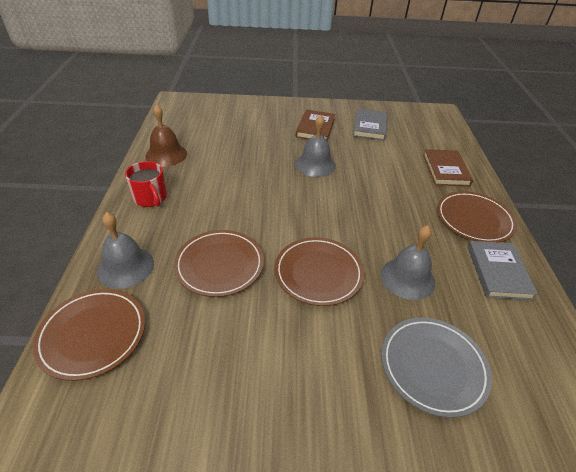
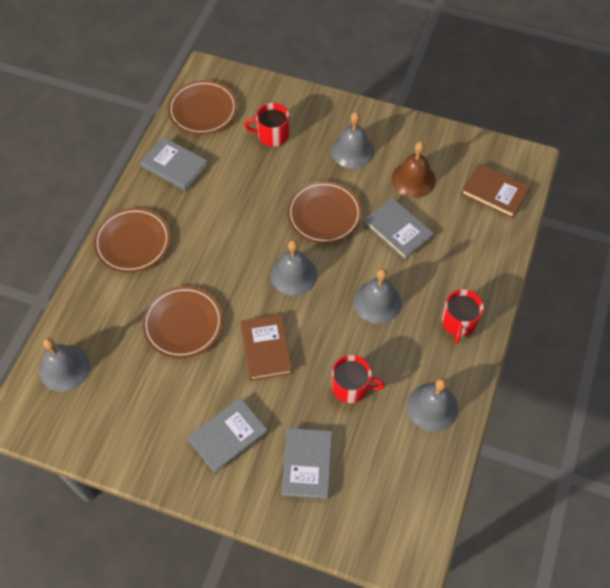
grey bell: 3 -> 5
grey book: 2 -> 4
grey plate: 1 -> 0
red mug: 1 -> 3

